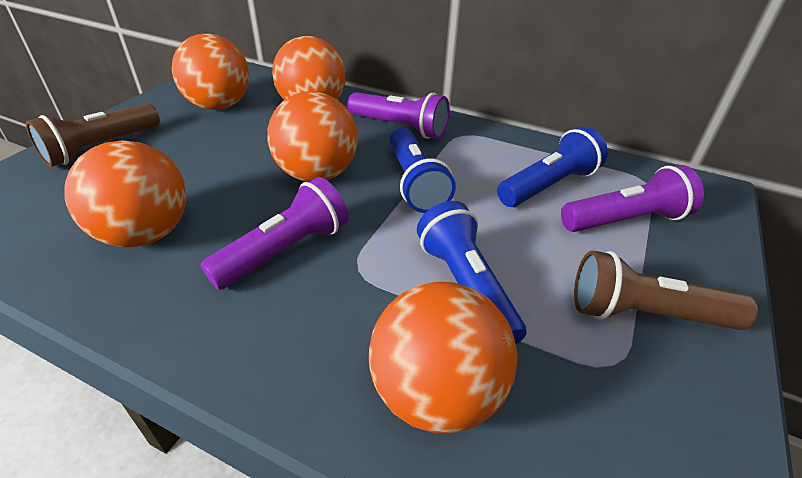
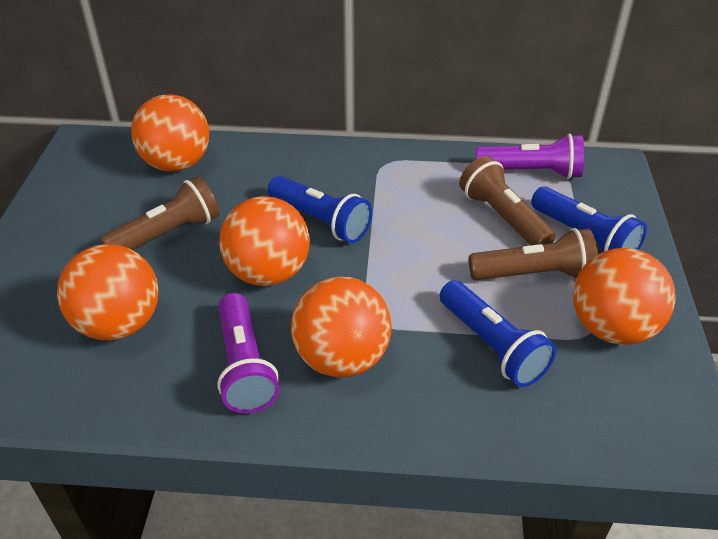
brown flashlight: 2 -> 3
purple flashlight: 3 -> 2

